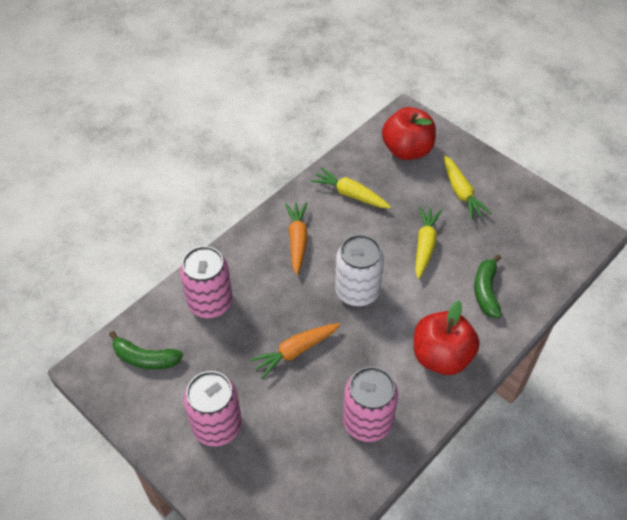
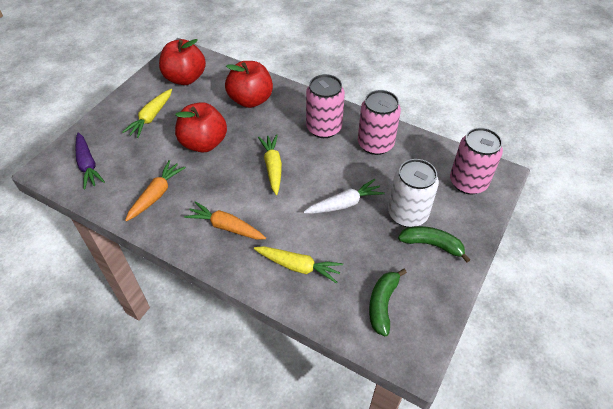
purple carrot: 0 -> 1
red apple: 2 -> 3
white carrot: 0 -> 1

